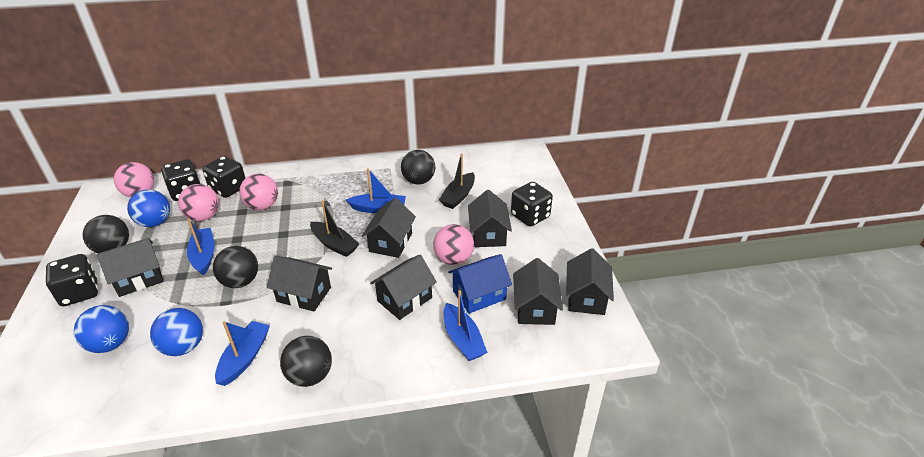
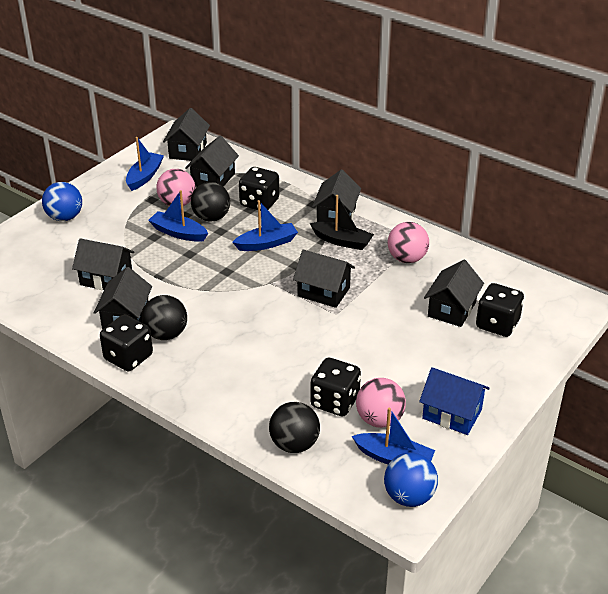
black ball: 4 -> 3
black boat: 2 -> 1
blue ball: 3 -> 2
pink ball: 4 -> 3

